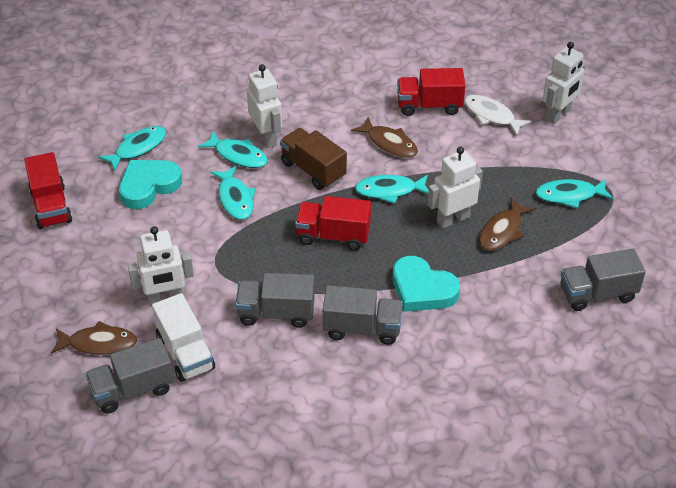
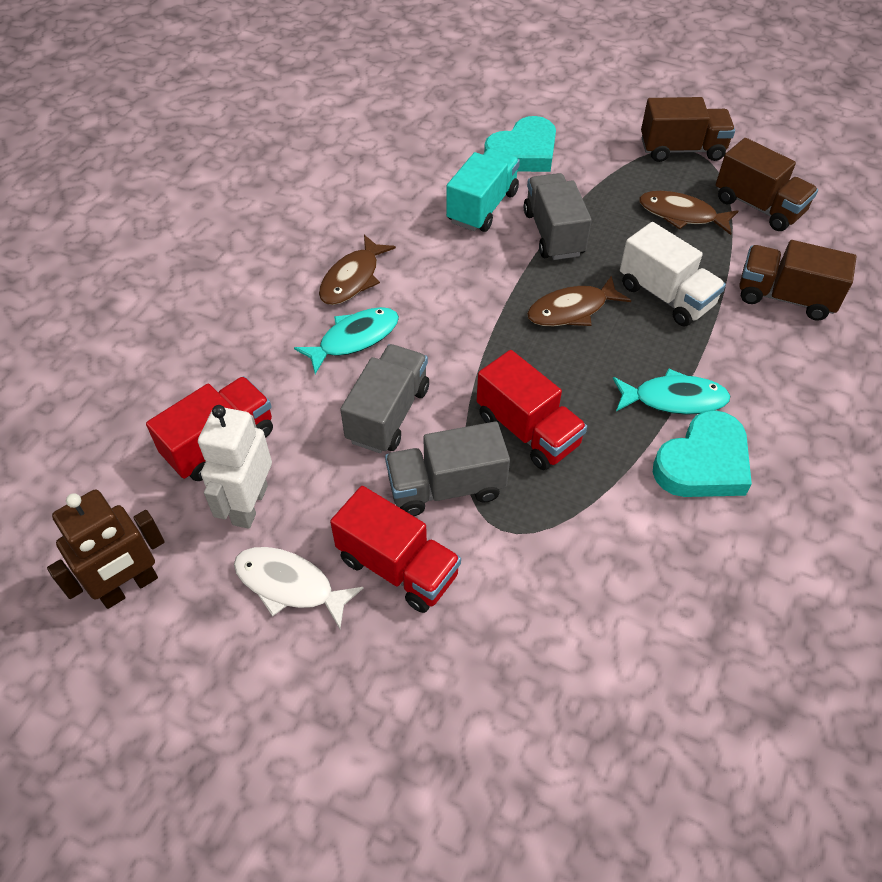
brown robot: 0 -> 1
brown truck: 1 -> 3
grey truck: 4 -> 3
turquoise fish: 5 -> 2
turquoise truck: 0 -> 1
white robot: 4 -> 1

